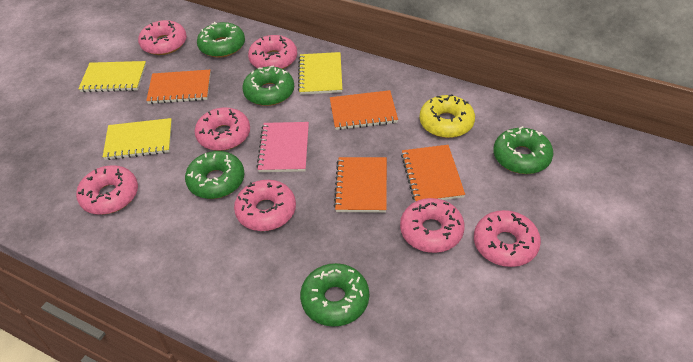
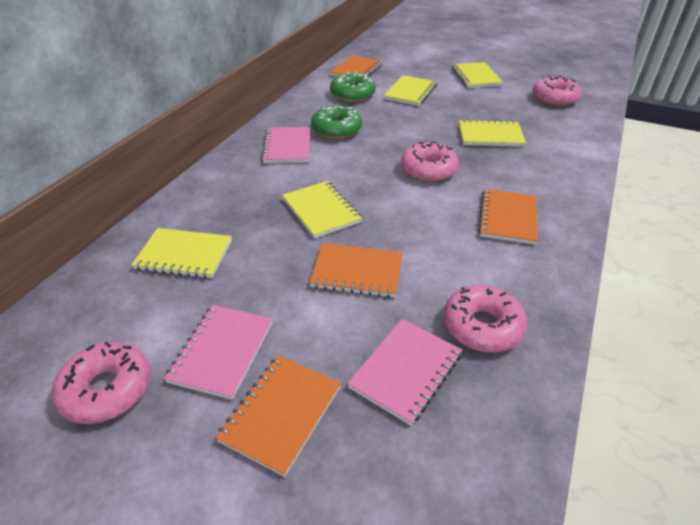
green donut: 5 -> 2
pink donut: 7 -> 4
pink notebook: 1 -> 3
yellow donut: 1 -> 0
yellow notebook: 3 -> 5

